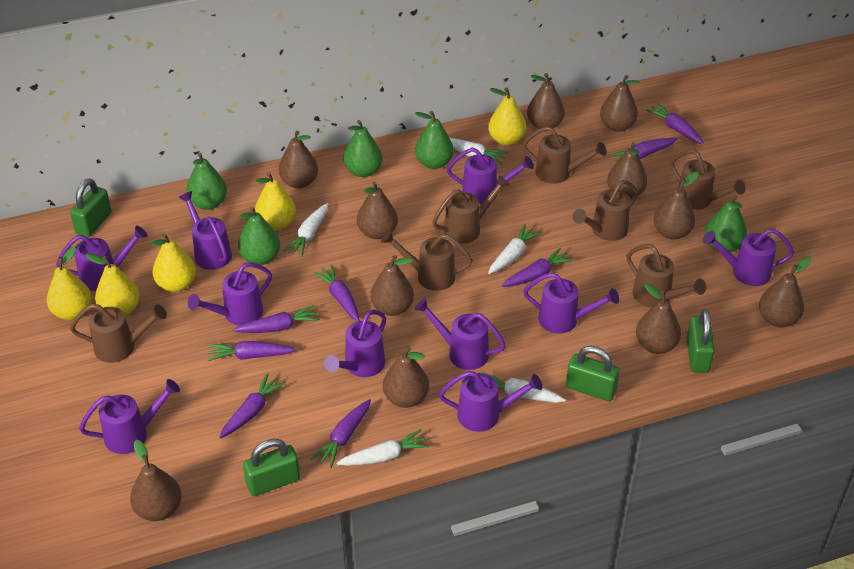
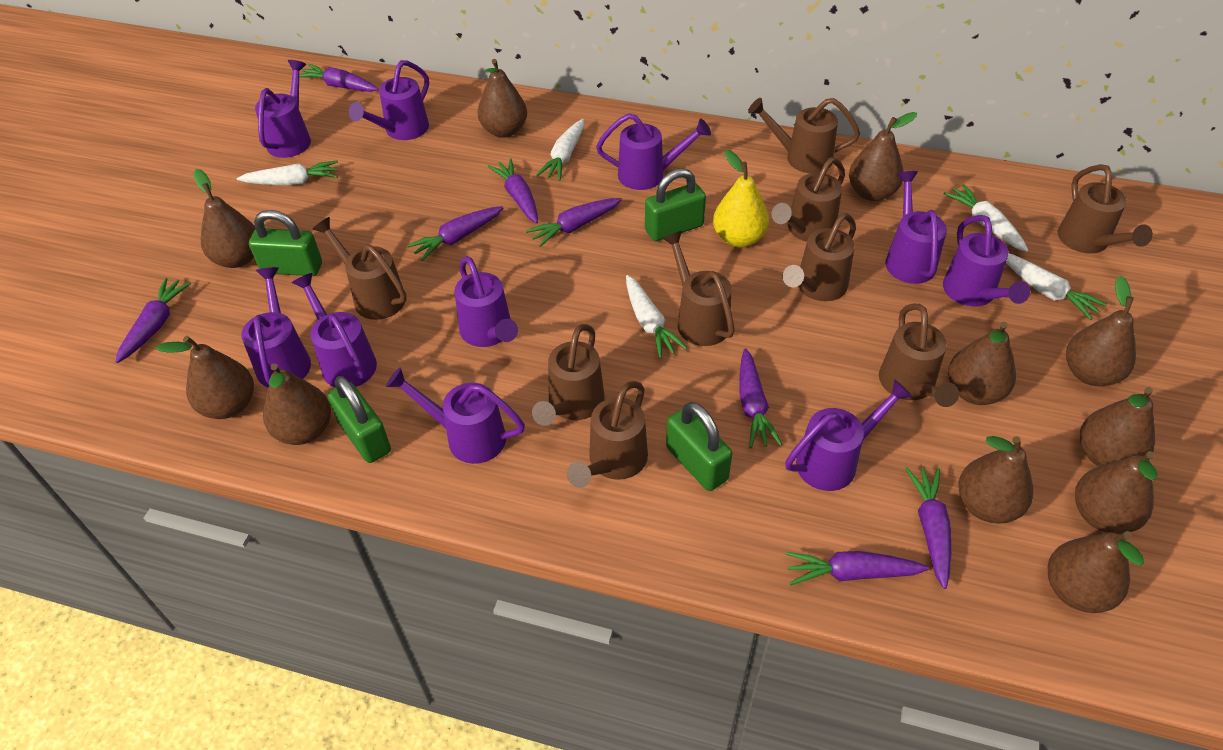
brown watering can: 7 -> 9
green pear: 5 -> 0
yellow pear: 5 -> 1

